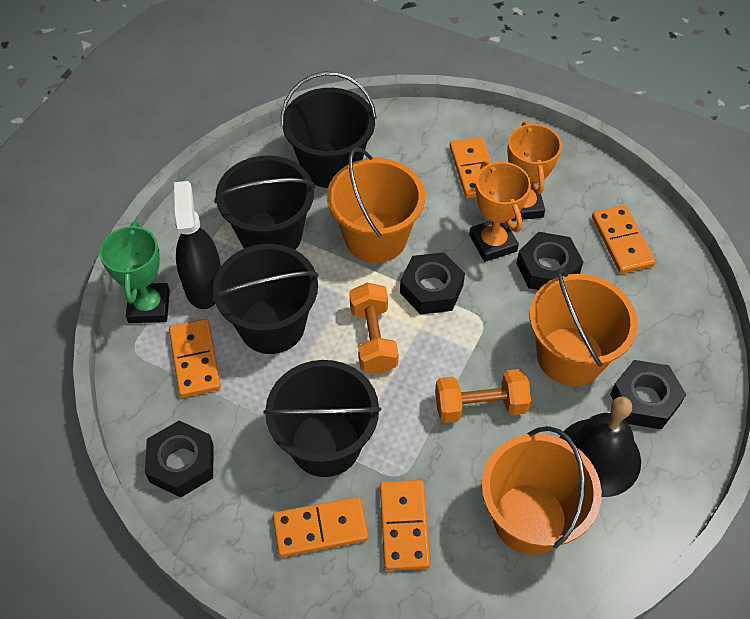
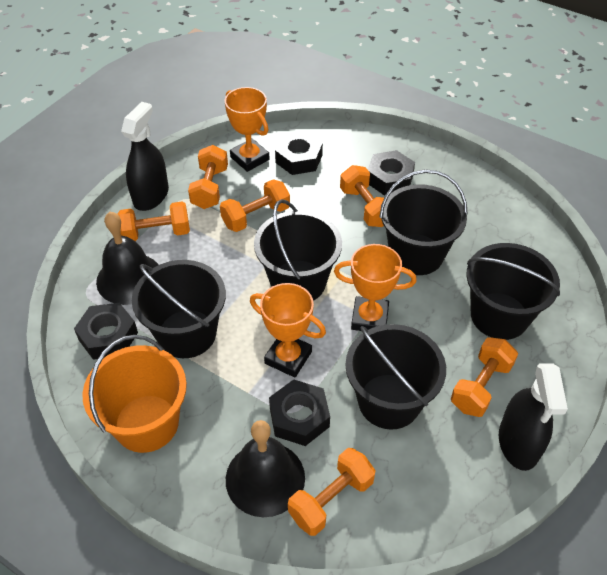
black bell: 1 -> 2
black bucket: 4 -> 5
black spray bottle: 1 -> 2
green trophy: 1 -> 0
orange bucket: 3 -> 1
orange domino: 5 -> 0
orange dumbbell: 2 -> 6
orange trophy: 2 -> 3

